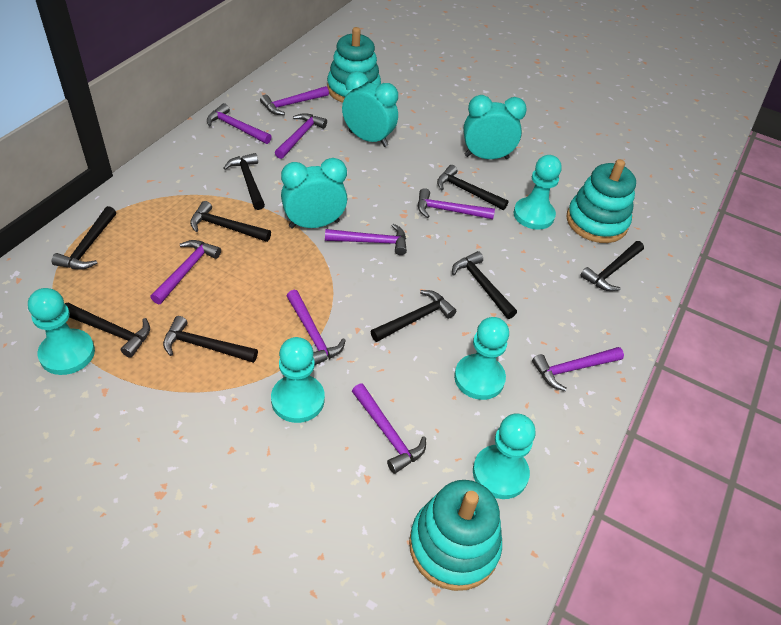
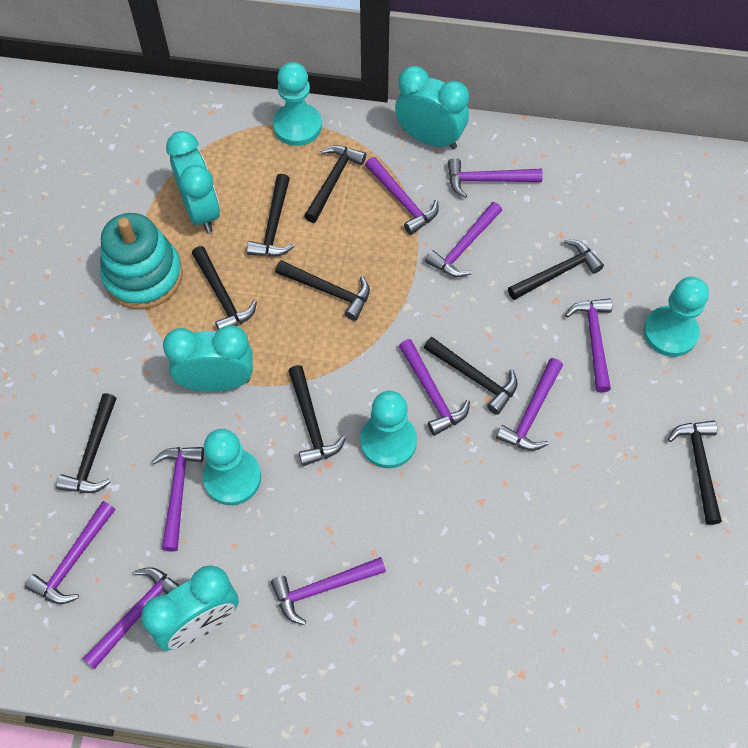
purple hammer: 9 -> 10
turquoise clock: 3 -> 4
turquoise pawn: 5 -> 4
turquoise stacking toy: 3 -> 1

